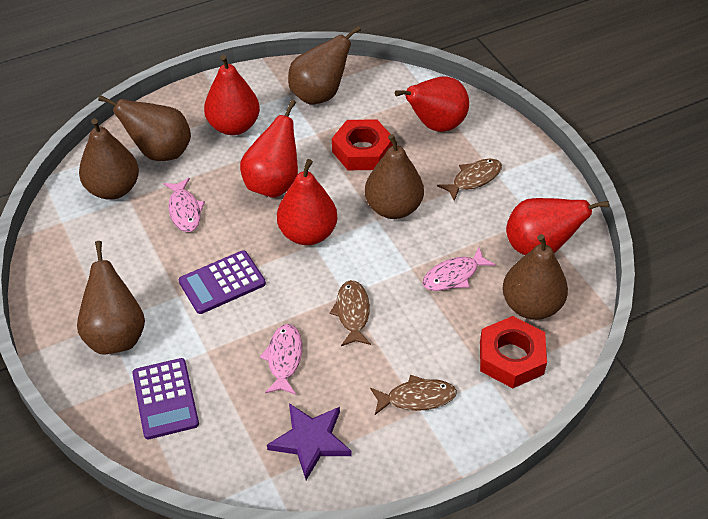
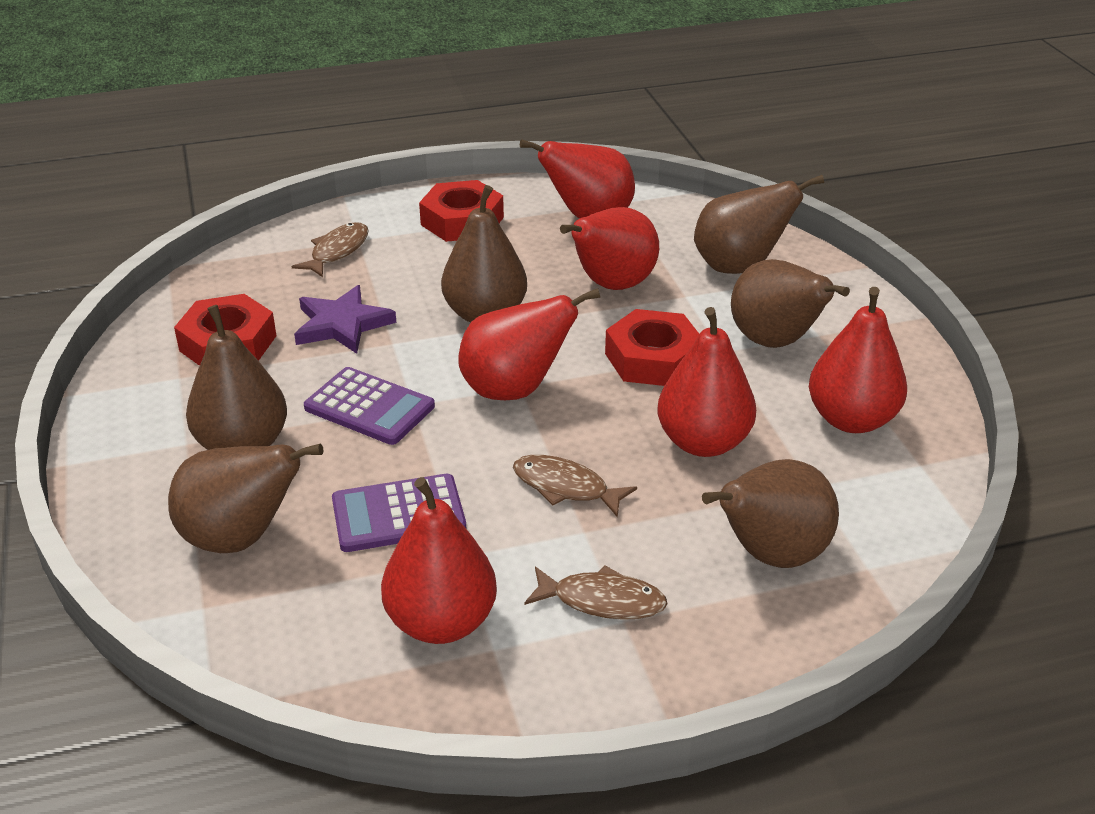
pink fish: 3 -> 0
red nut: 2 -> 3
red pear: 5 -> 6

